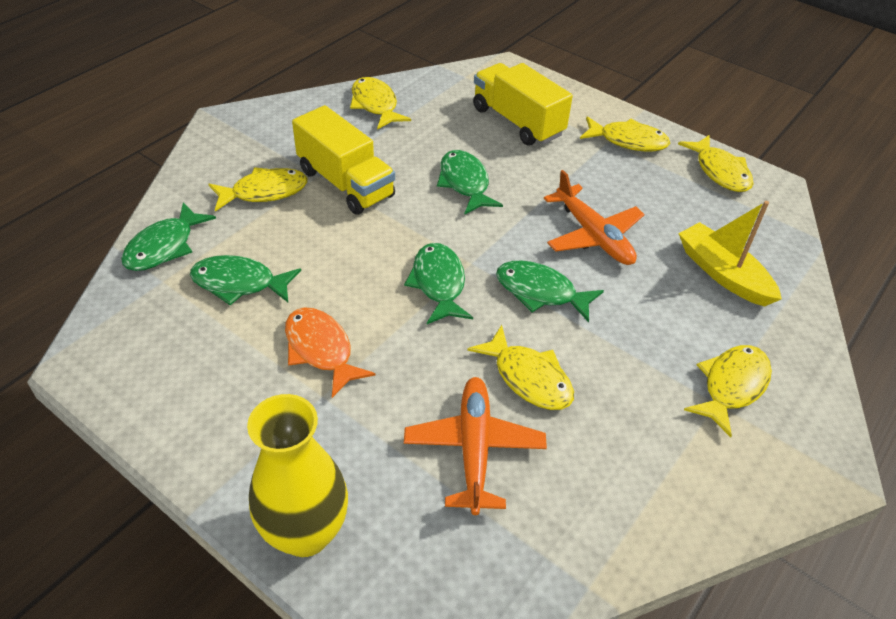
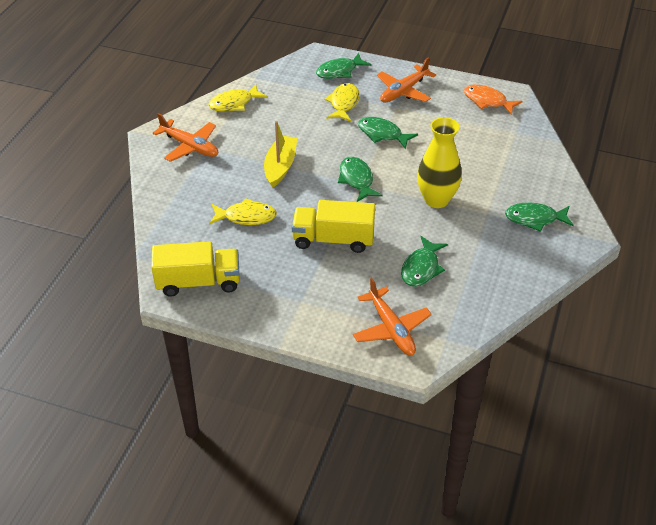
orange plane: 2 -> 3
yellow fish: 6 -> 3

